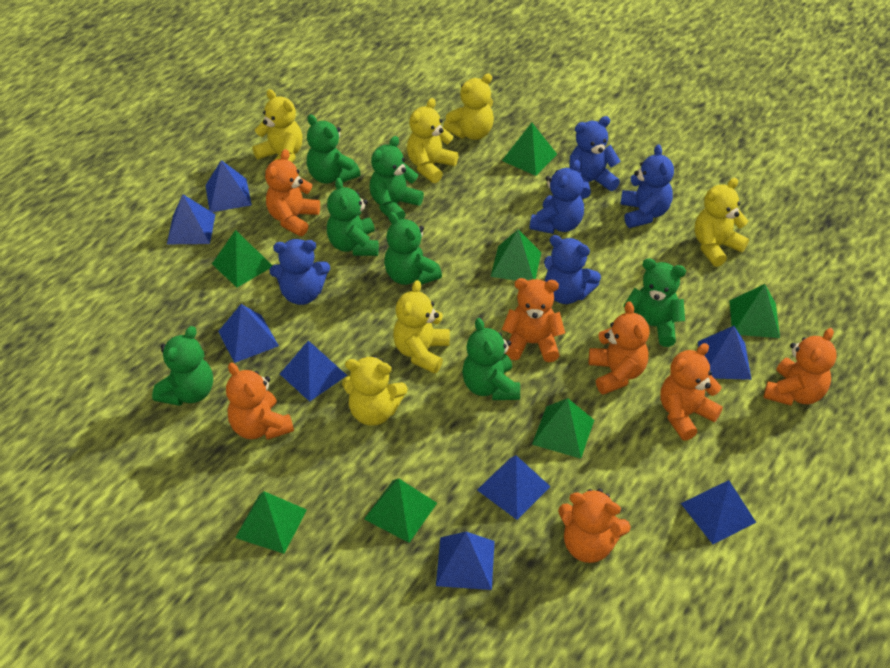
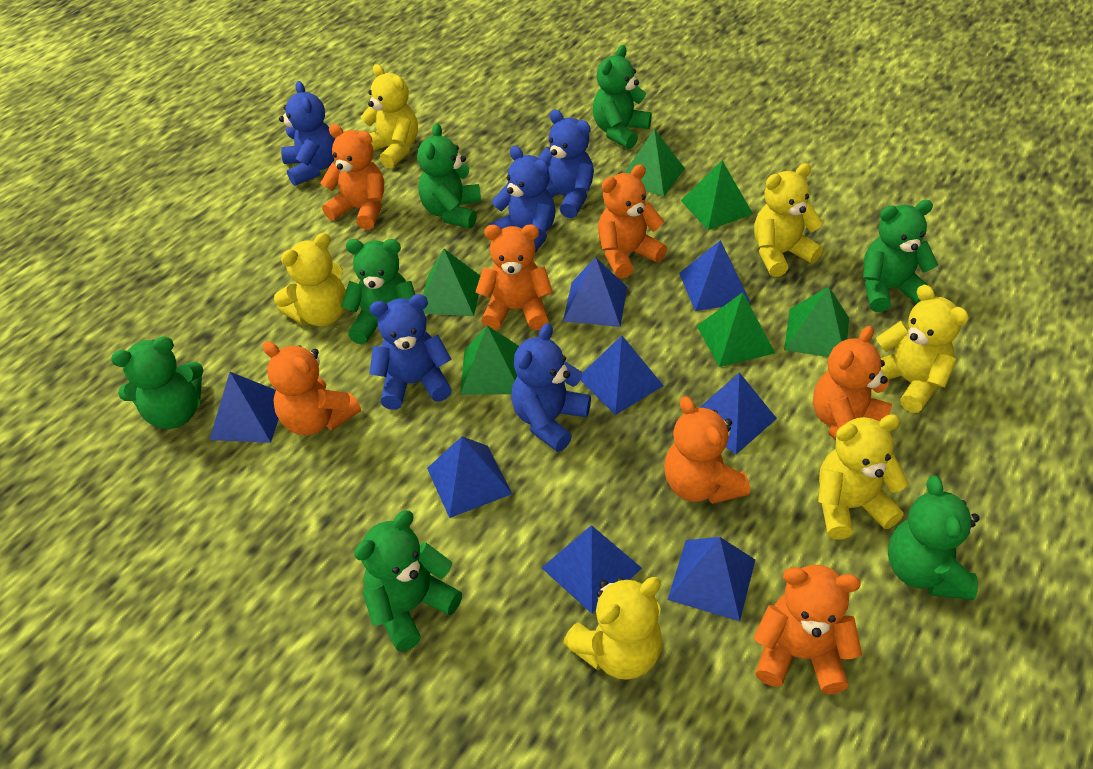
green pyramid: 7 -> 6

